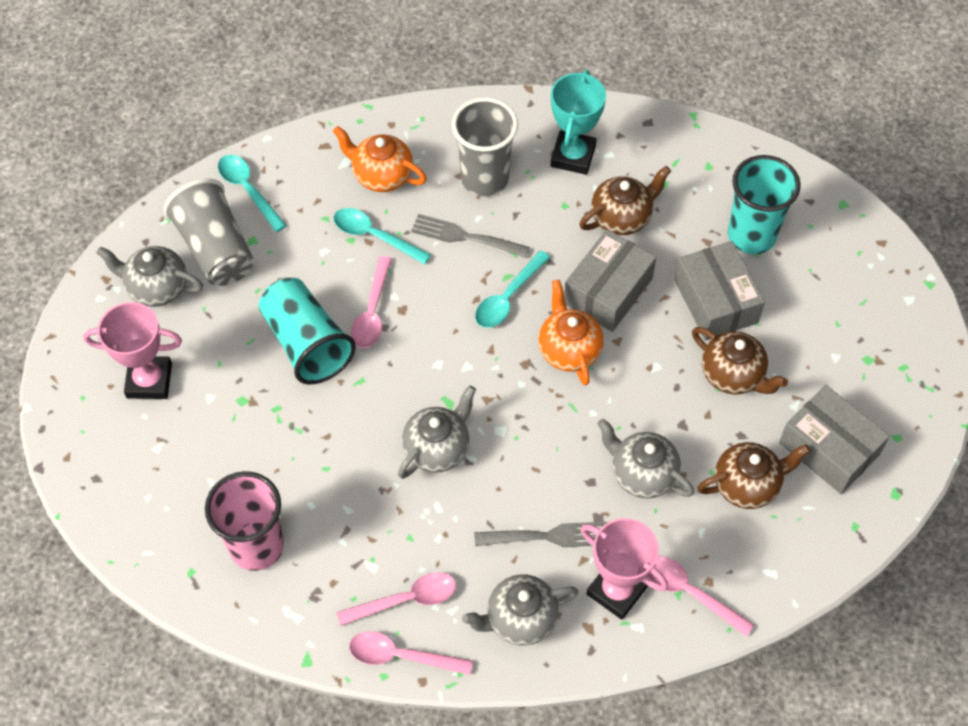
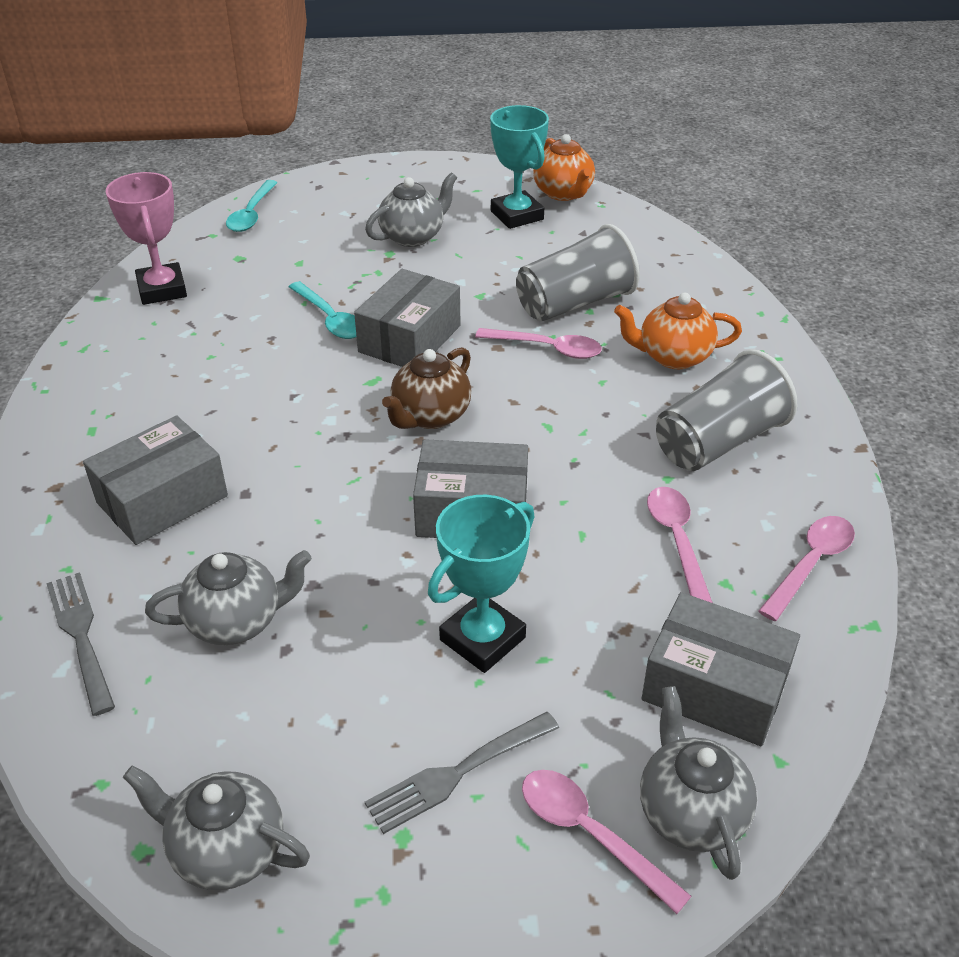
brown teapot: 3 -> 1
grey box: 3 -> 4
pink cup: 1 -> 0
pink trophy: 2 -> 1
turquoise cup: 2 -> 0
turquoise spoon: 3 -> 2
turquoise trophy: 1 -> 2

